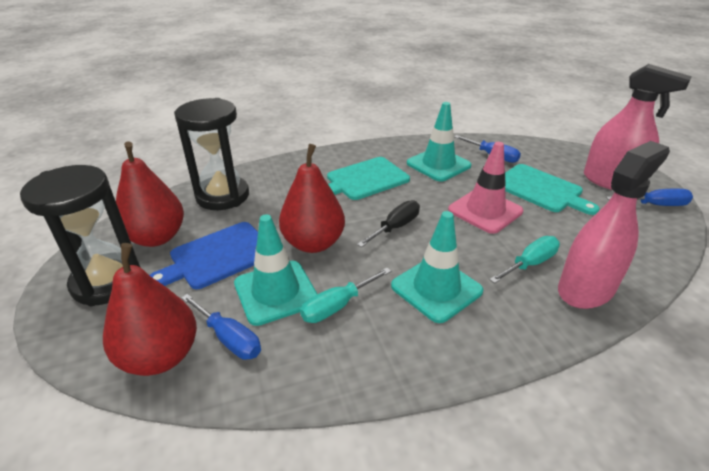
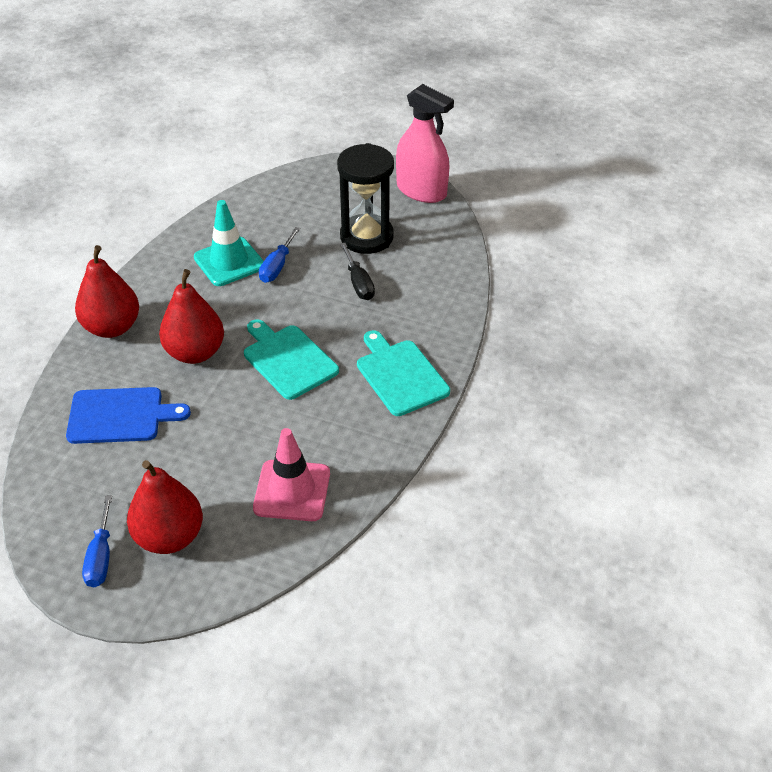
black hourglass: 2 -> 1
blue screwdriver: 3 -> 2
pink spray bottle: 2 -> 1
turquoise screwdriver: 2 -> 0
turquoise traffic cone: 3 -> 1

